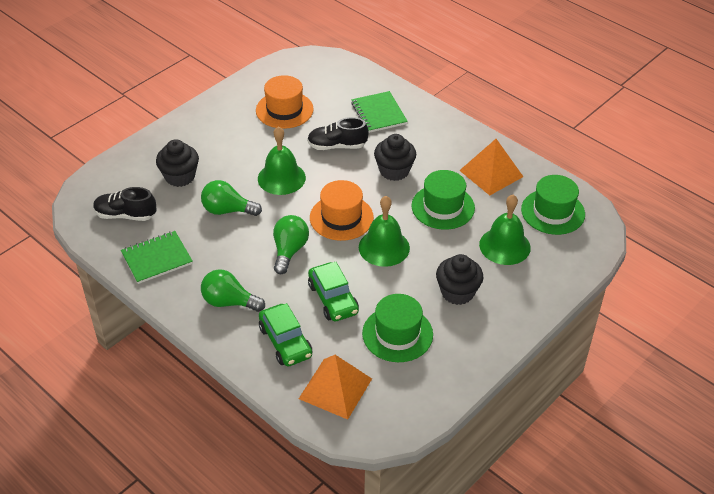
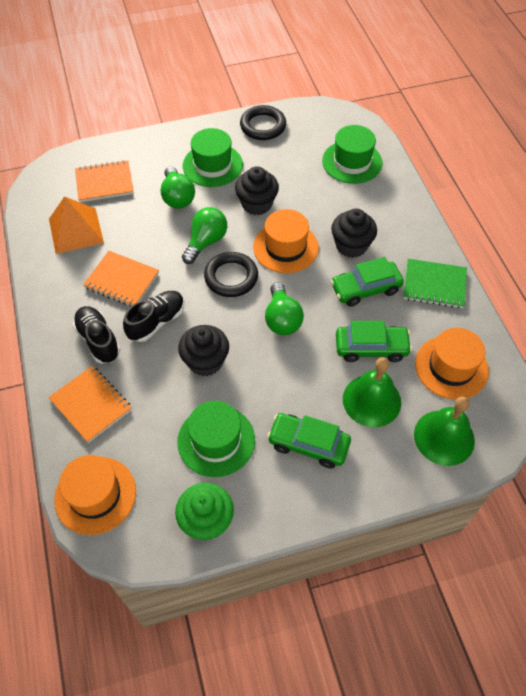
black ring: 0 -> 2
green bell: 3 -> 2
green car: 2 -> 3
green cupcake: 0 -> 1
green notebook: 2 -> 1
orange hat: 2 -> 3
orange notebook: 0 -> 3
orange pyramid: 2 -> 1

